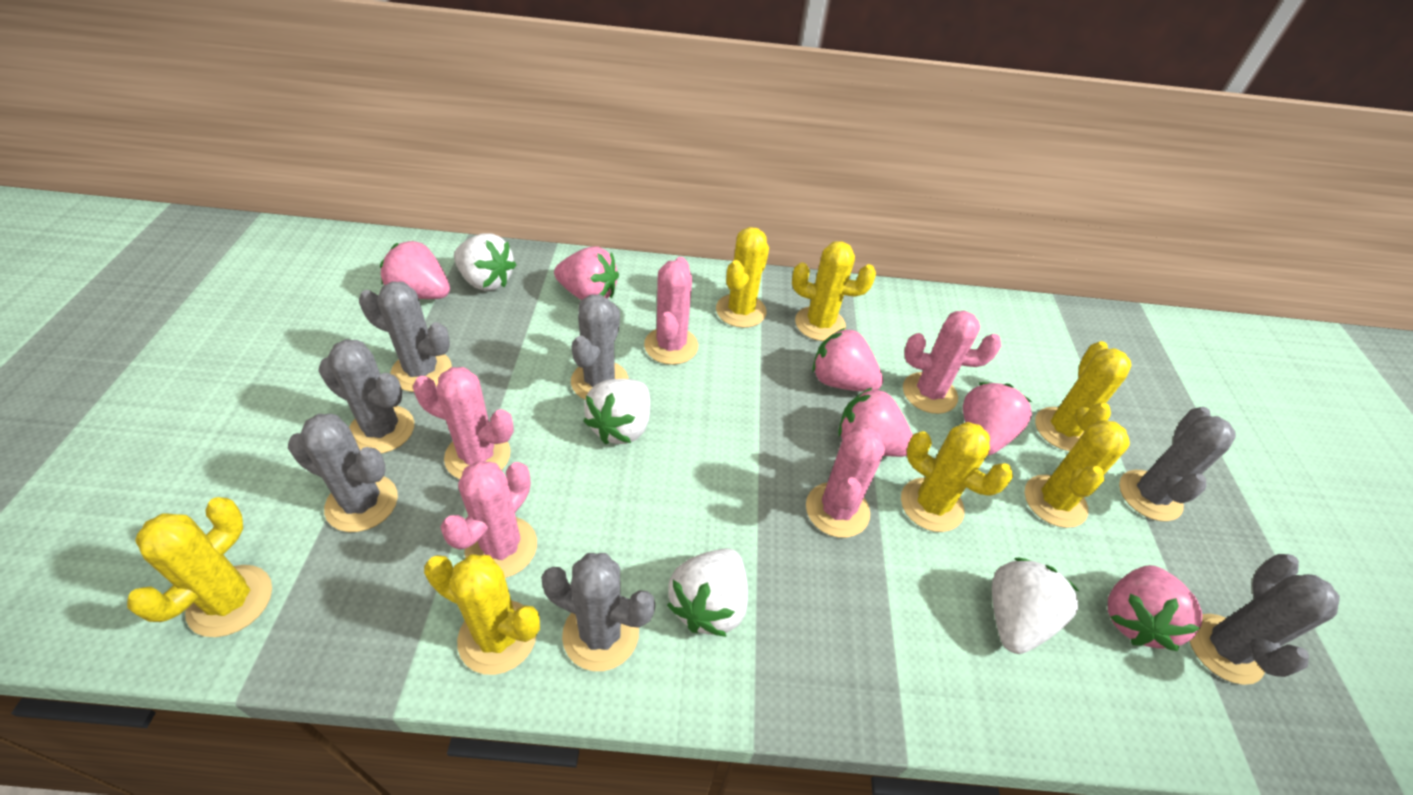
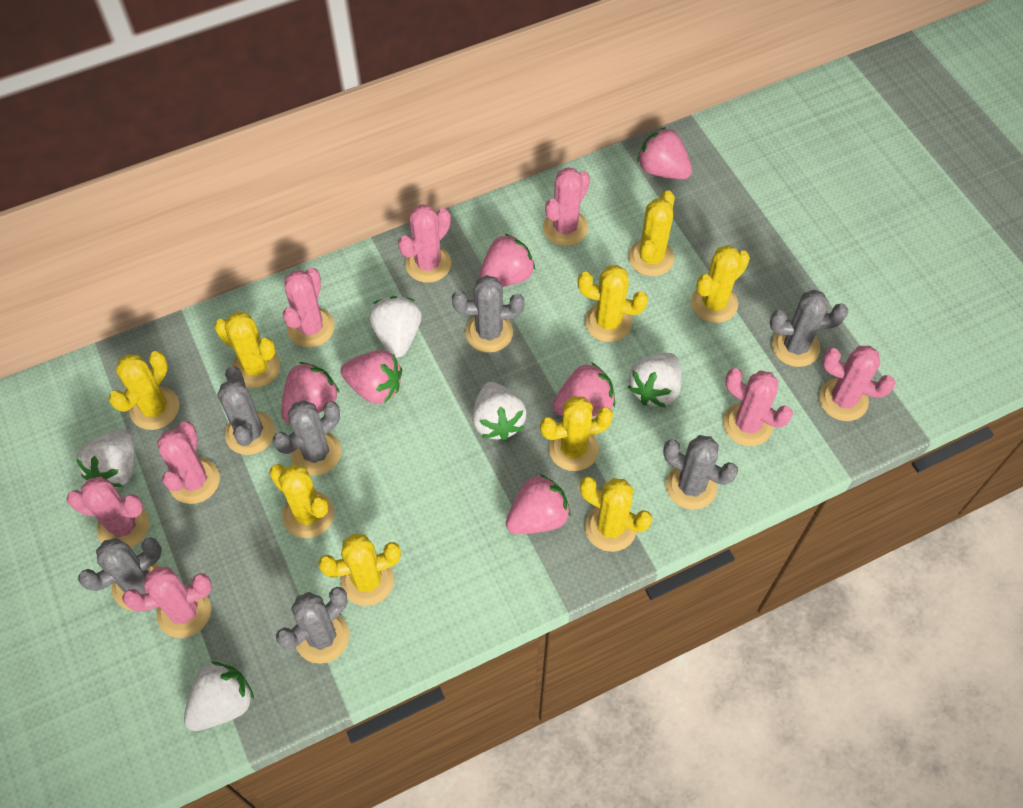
pink cactus: 5 -> 8
white strawberry: 4 -> 5
yellow cactus: 7 -> 9

